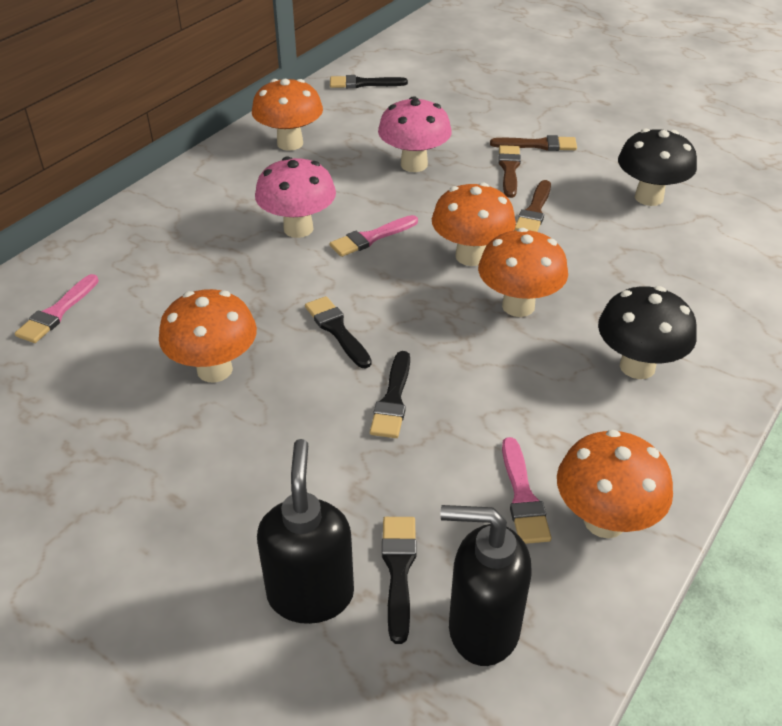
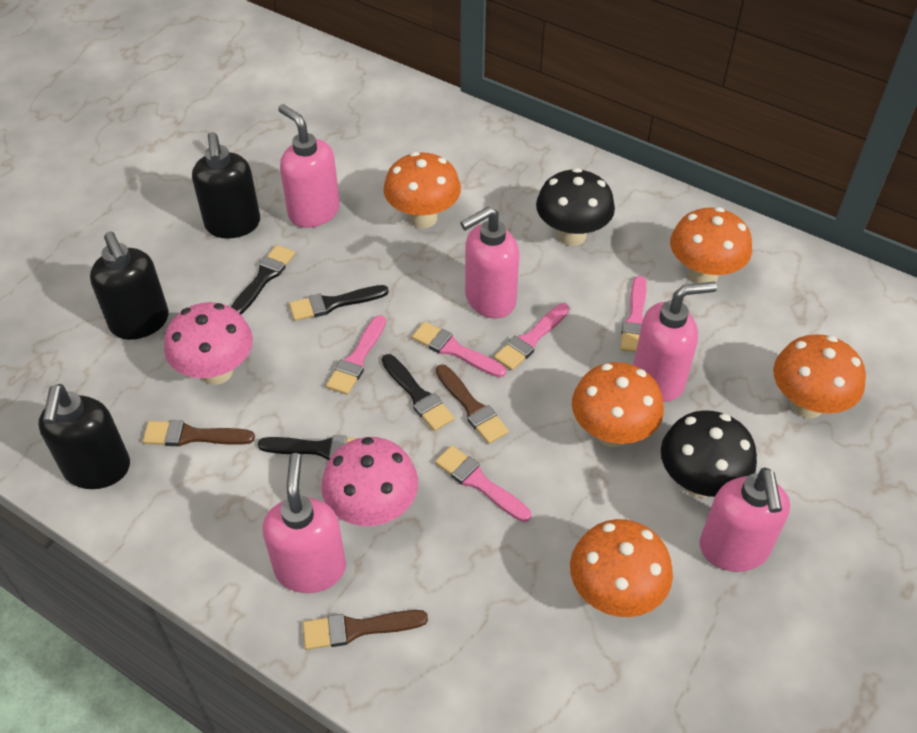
black soap dispenser: 2 -> 3
pink brush: 3 -> 5
pink soap dispenser: 0 -> 5

